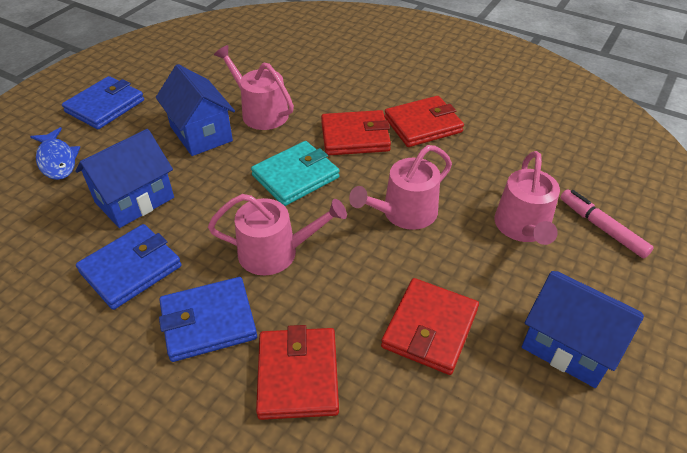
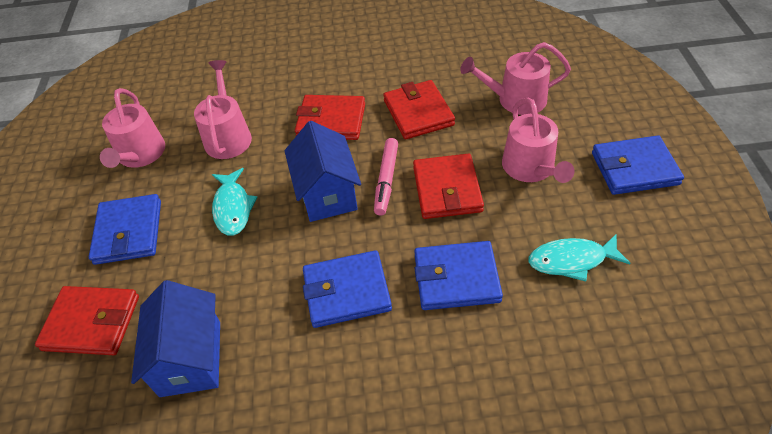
blue fish: 1 -> 0
blue house: 3 -> 2
blue wallet: 3 -> 4
turquoise fish: 0 -> 2
turquoise wallet: 1 -> 0

